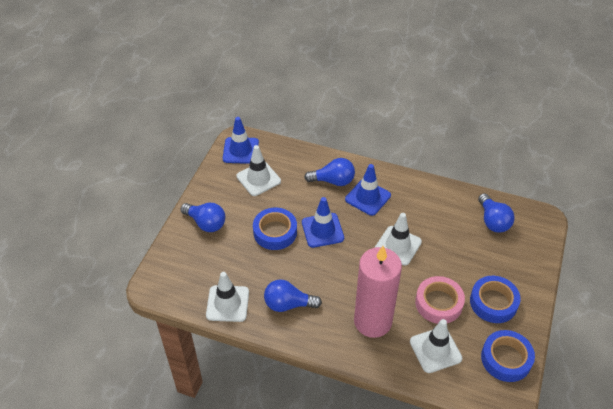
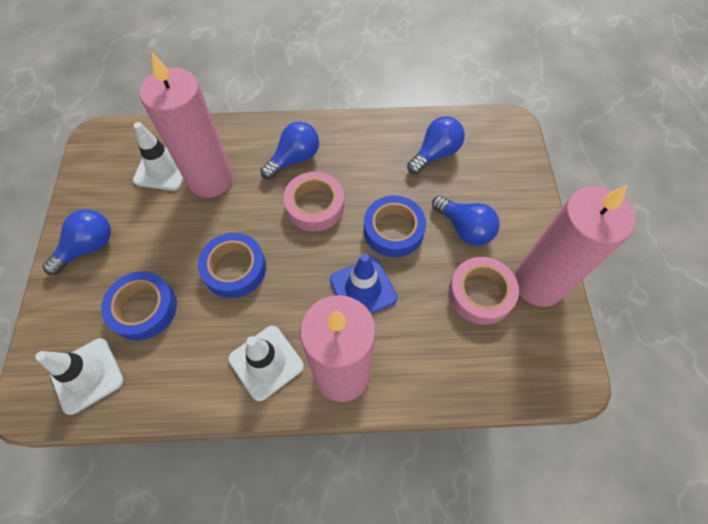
blue traffic cone: 3 -> 1
pink candle: 1 -> 3
pink tape: 1 -> 2
white traffic cone: 4 -> 3

